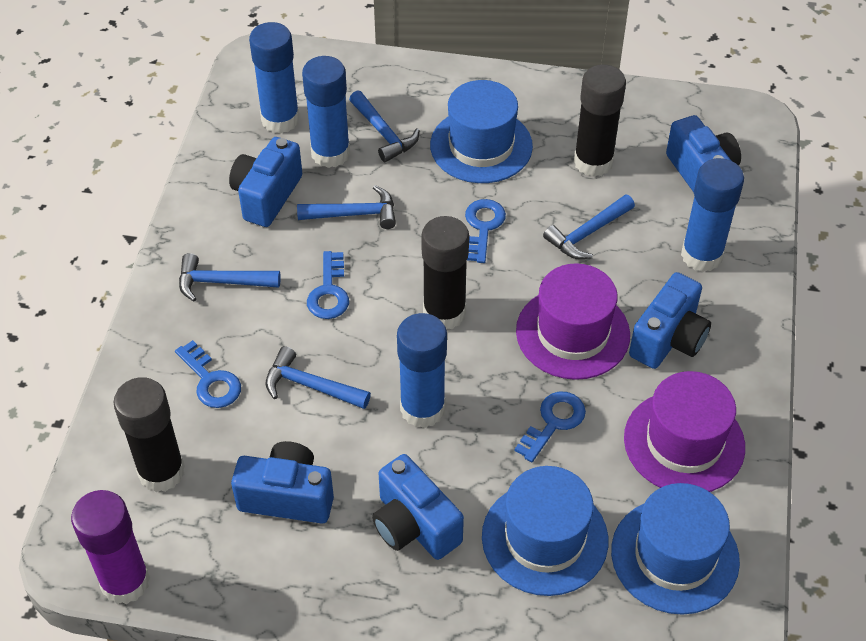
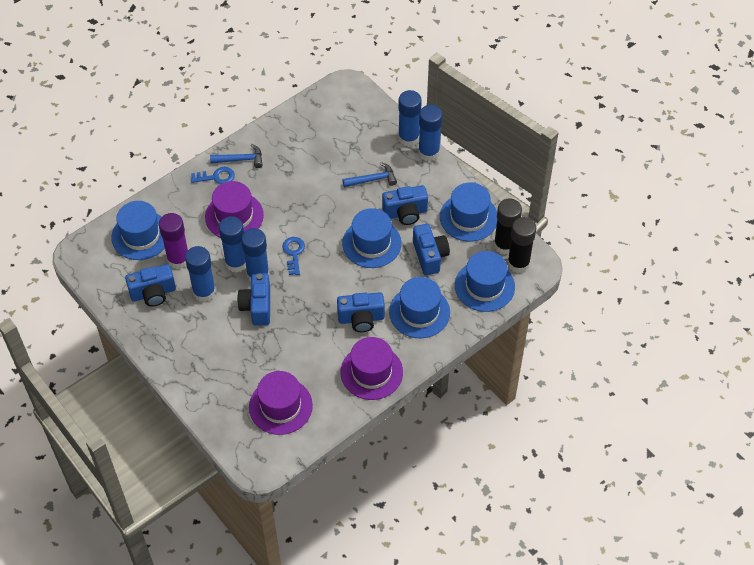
black glue stick: 3 -> 2
blue glue stick: 4 -> 5
blue hammer: 5 -> 2
blue hat: 3 -> 5
blue key: 4 -> 2
purple hat: 2 -> 3

